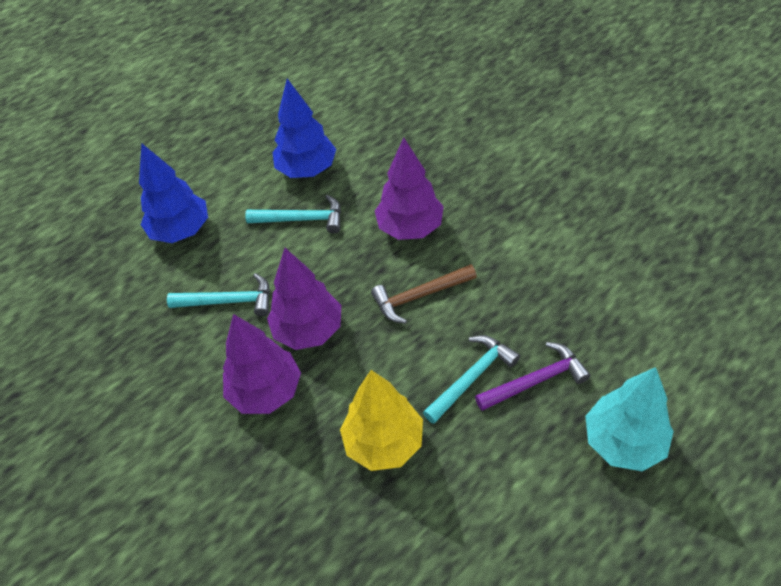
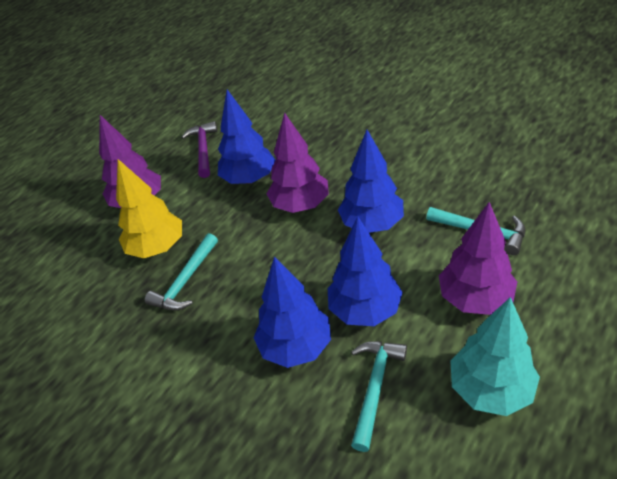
blue tree: 2 -> 4
brown hammer: 1 -> 0

